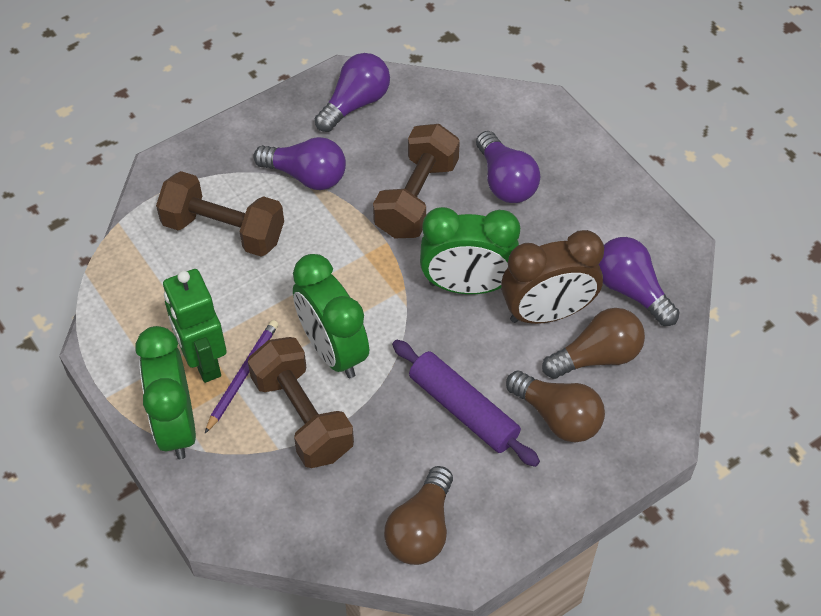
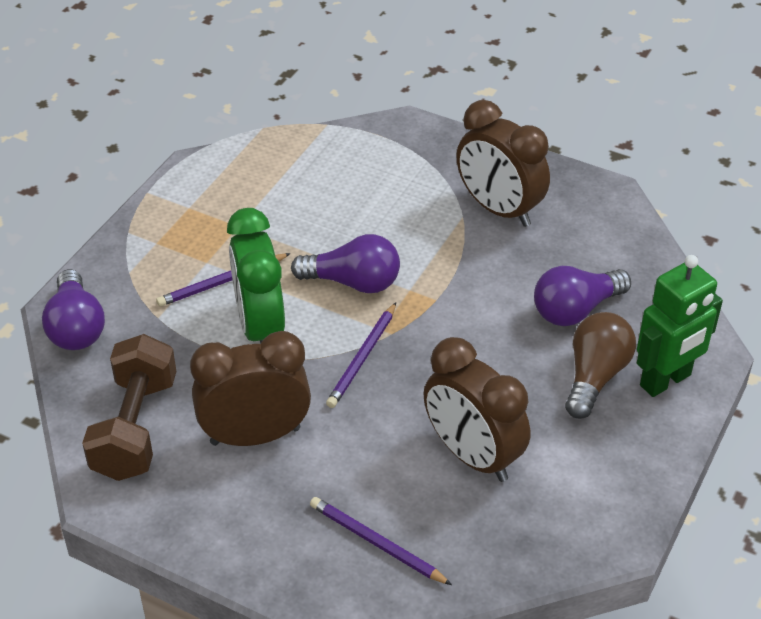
brown clock: 1 -> 3
brown dumbbell: 3 -> 1
brown light bulb: 3 -> 1
green clock: 3 -> 1
purple light bulb: 4 -> 3
purple pencil: 1 -> 3
purple rolling pin: 1 -> 0

